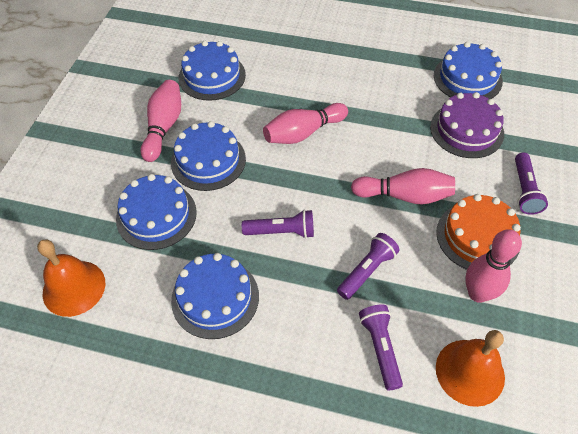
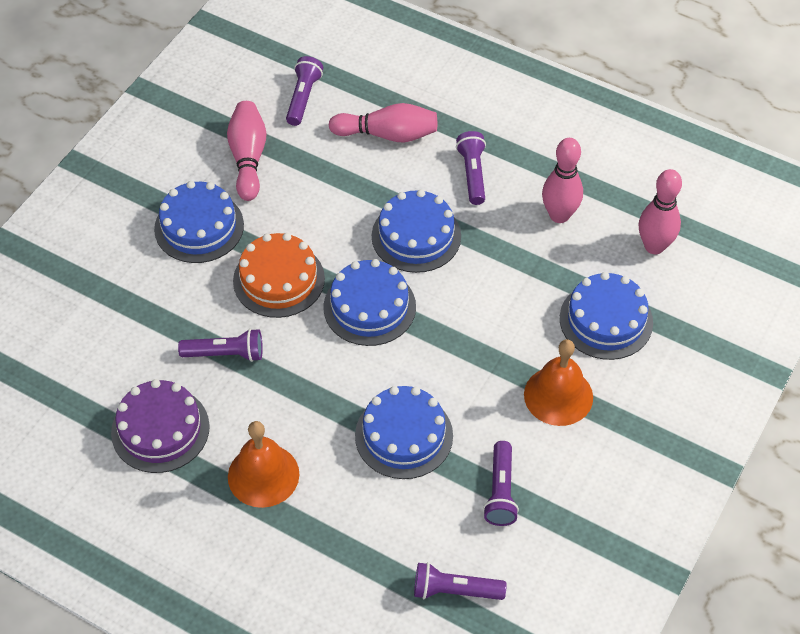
purple flashlight: 4 -> 5

